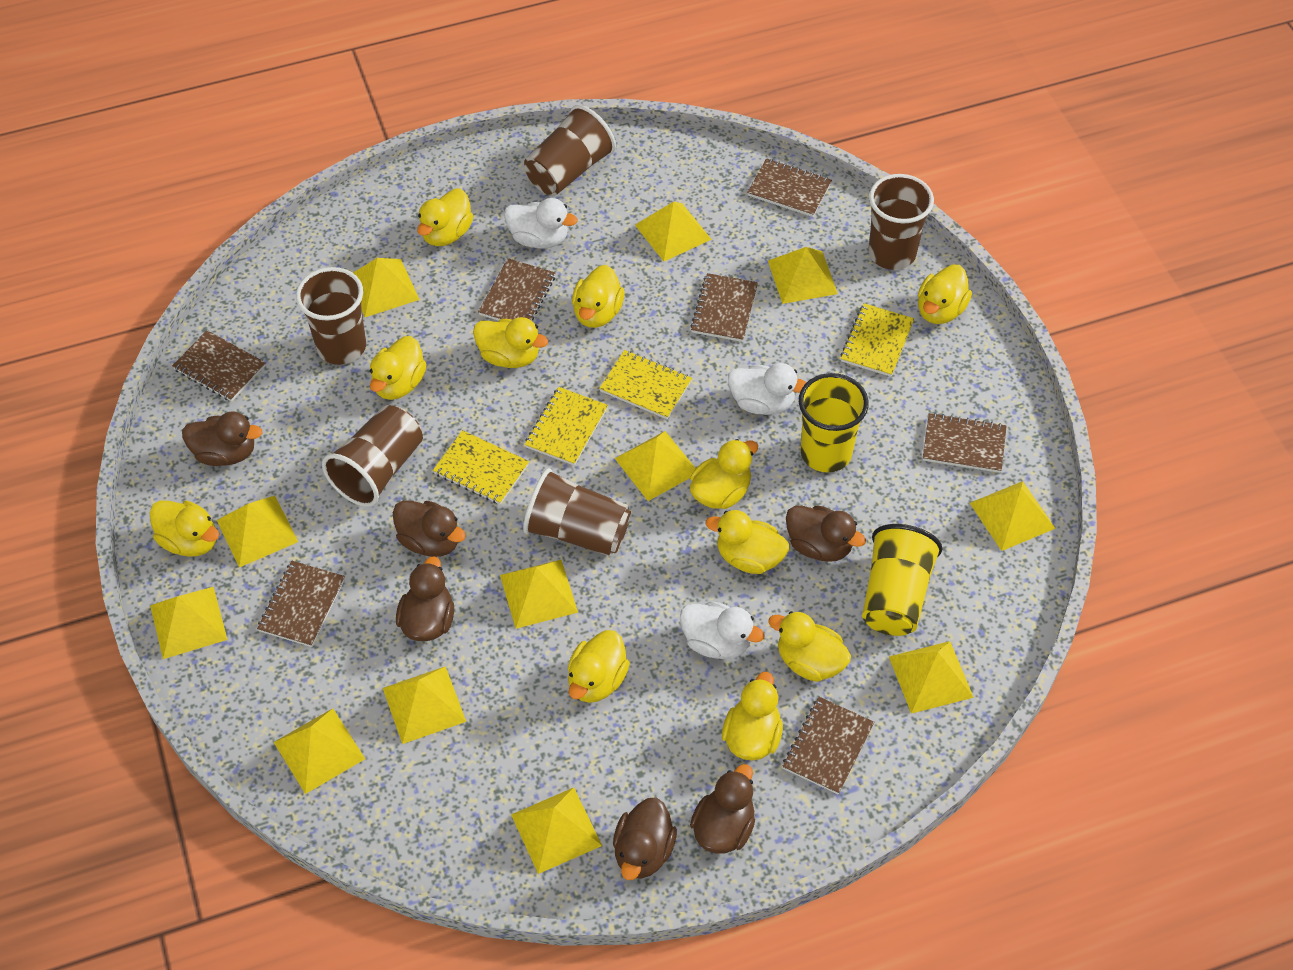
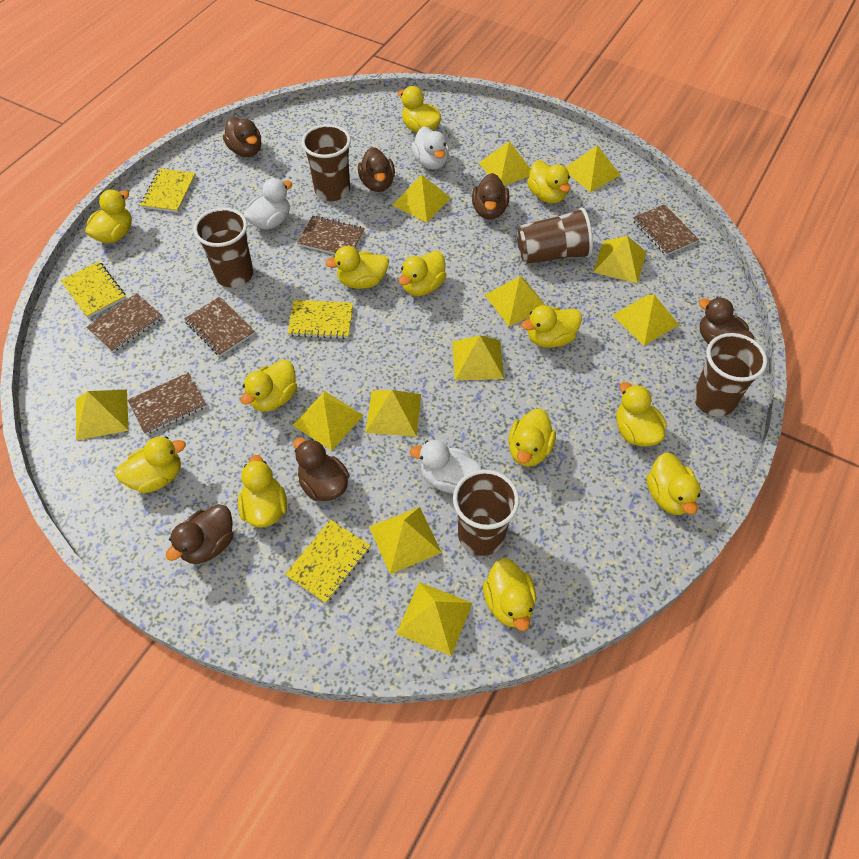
brown notebook: 7 -> 5
yellow cup: 2 -> 0
yellow duck: 11 -> 13

